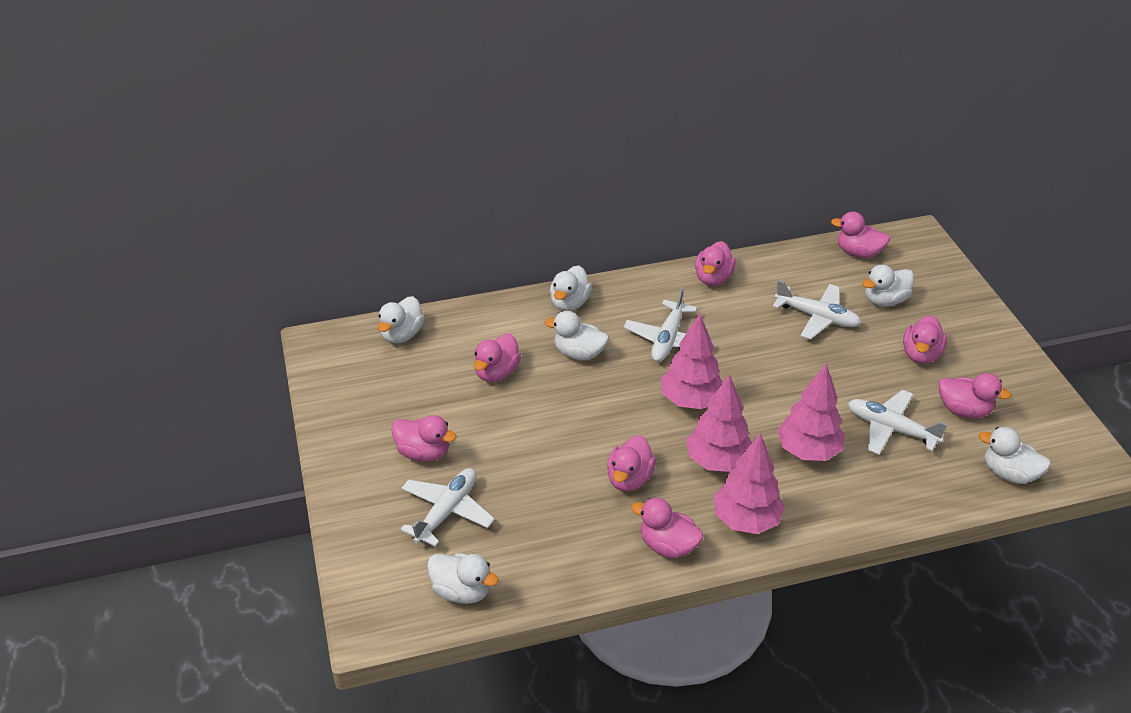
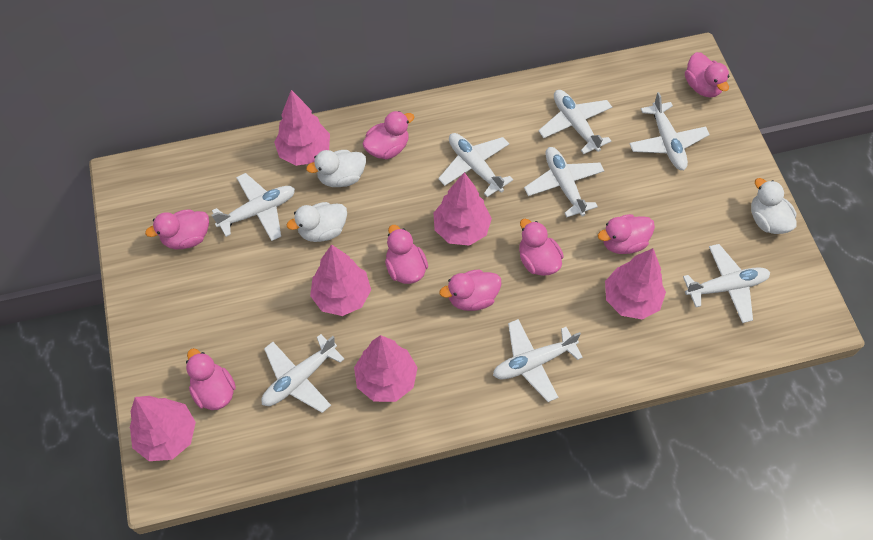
pink tree: 4 -> 6
white duck: 6 -> 3
white plane: 4 -> 8

